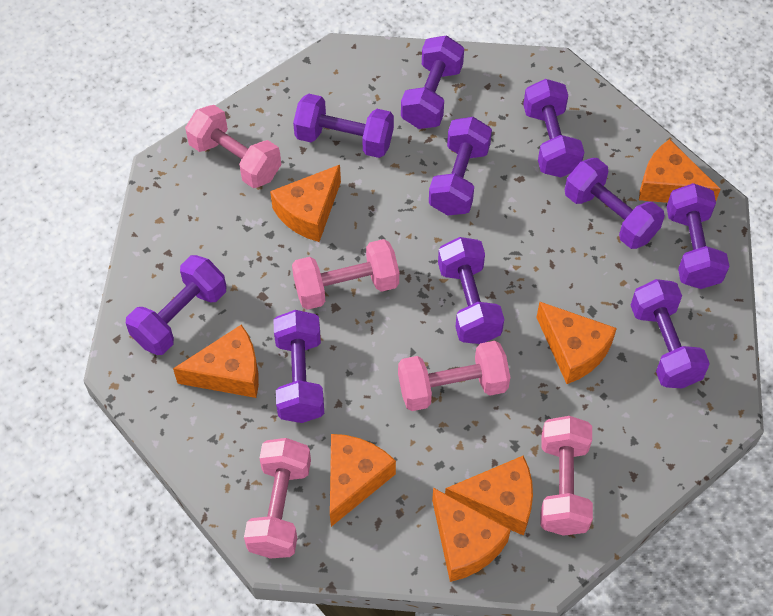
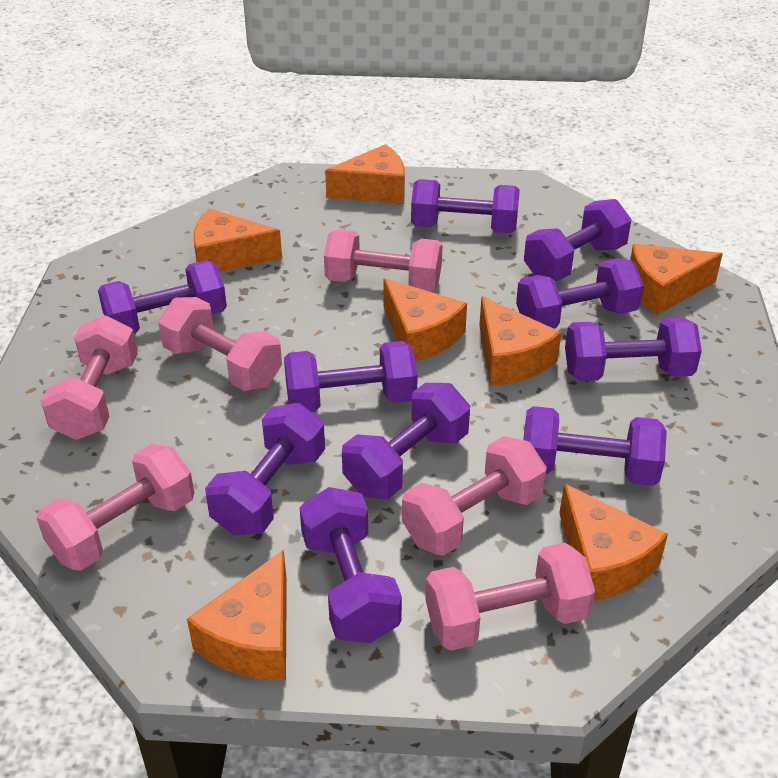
pink dumbbell: 5 -> 6

